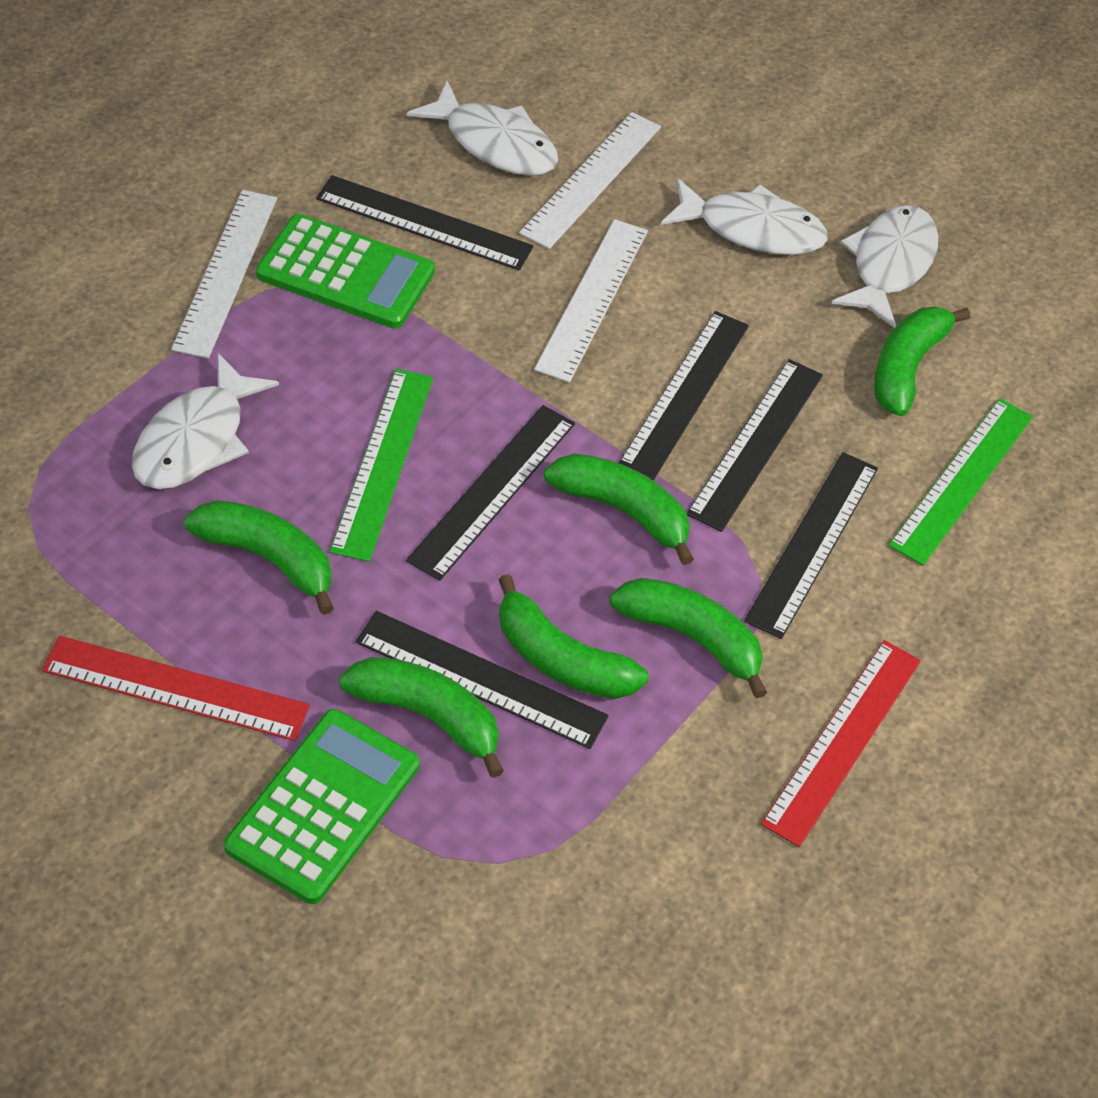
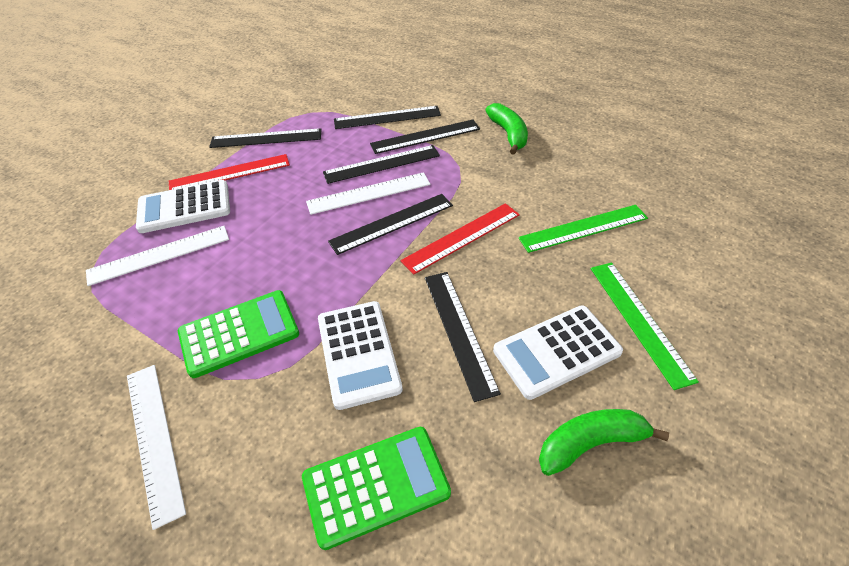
green banana: 6 -> 2
white calculator: 0 -> 3
white fish: 4 -> 0

